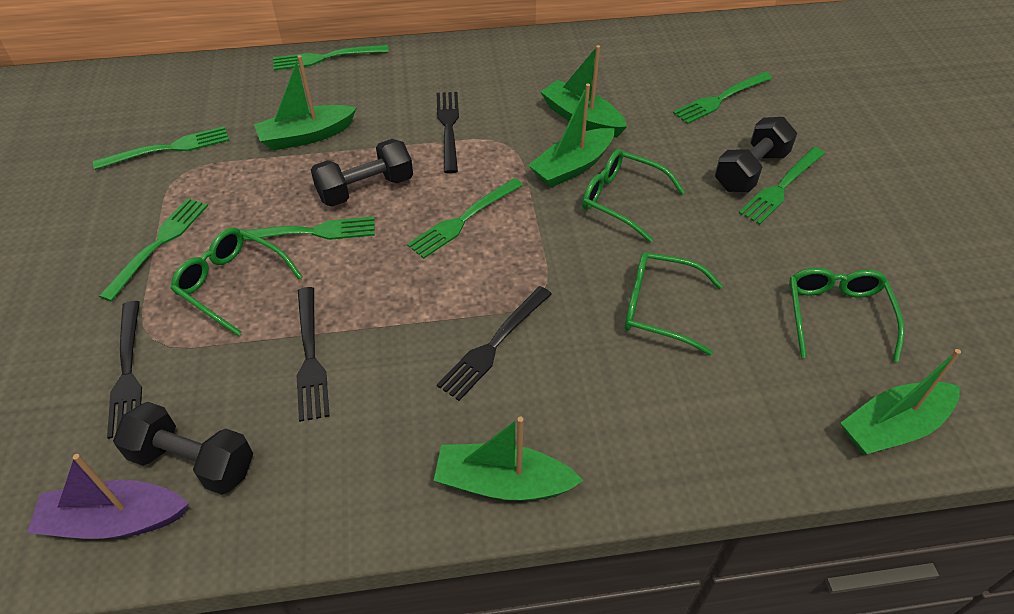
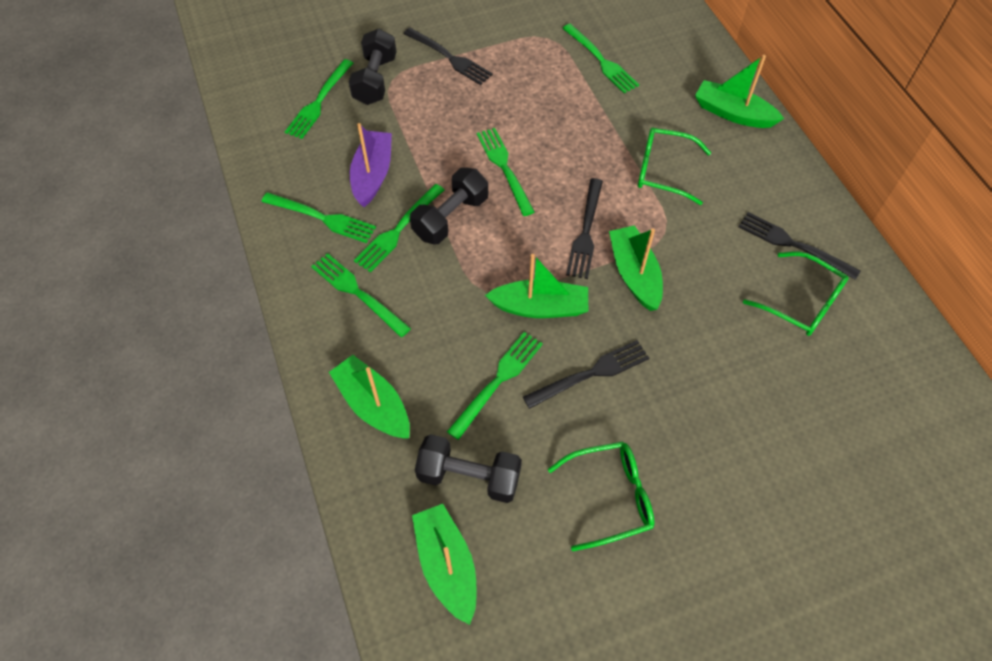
green glasses: 4 -> 3

